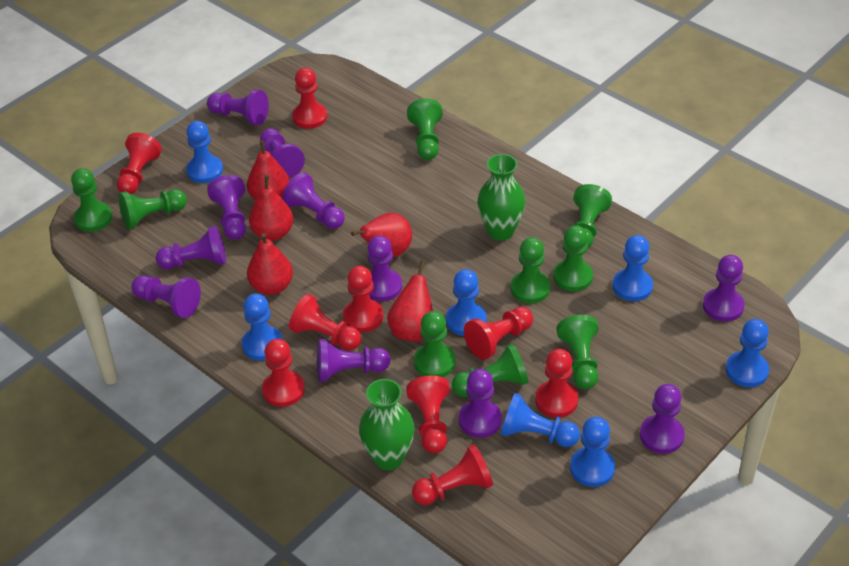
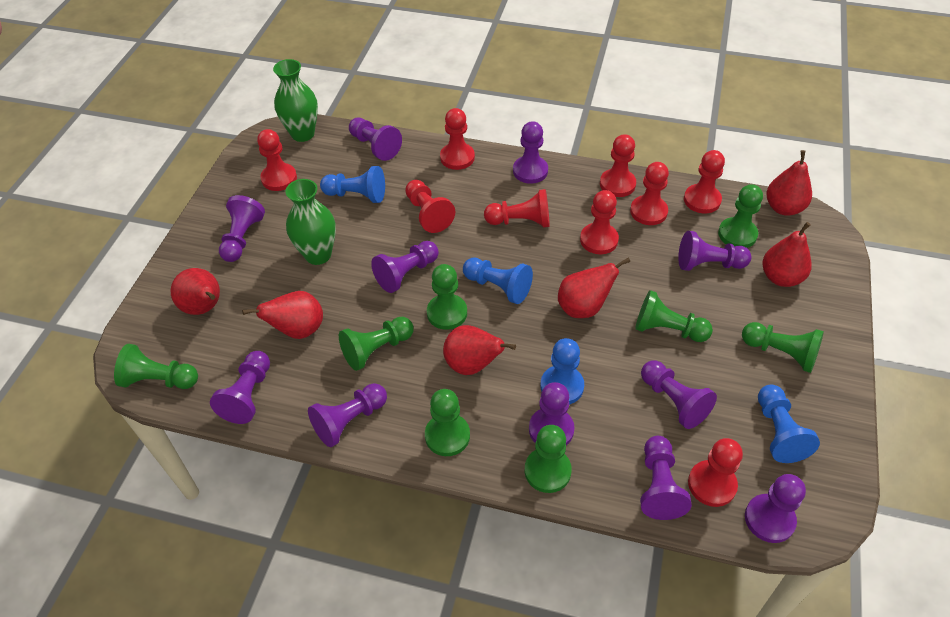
blue pawn: 7 -> 4
green pawn: 9 -> 8
red pear: 5 -> 6

